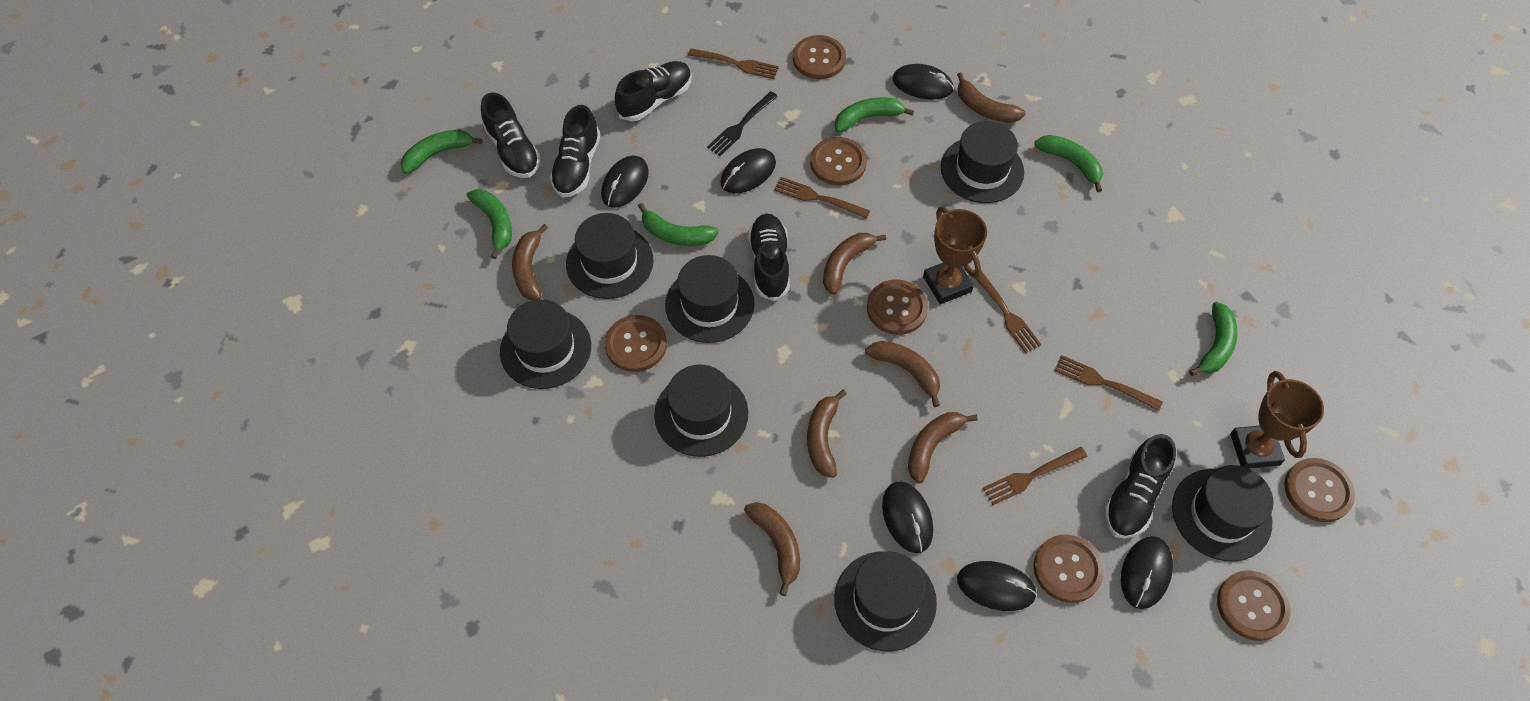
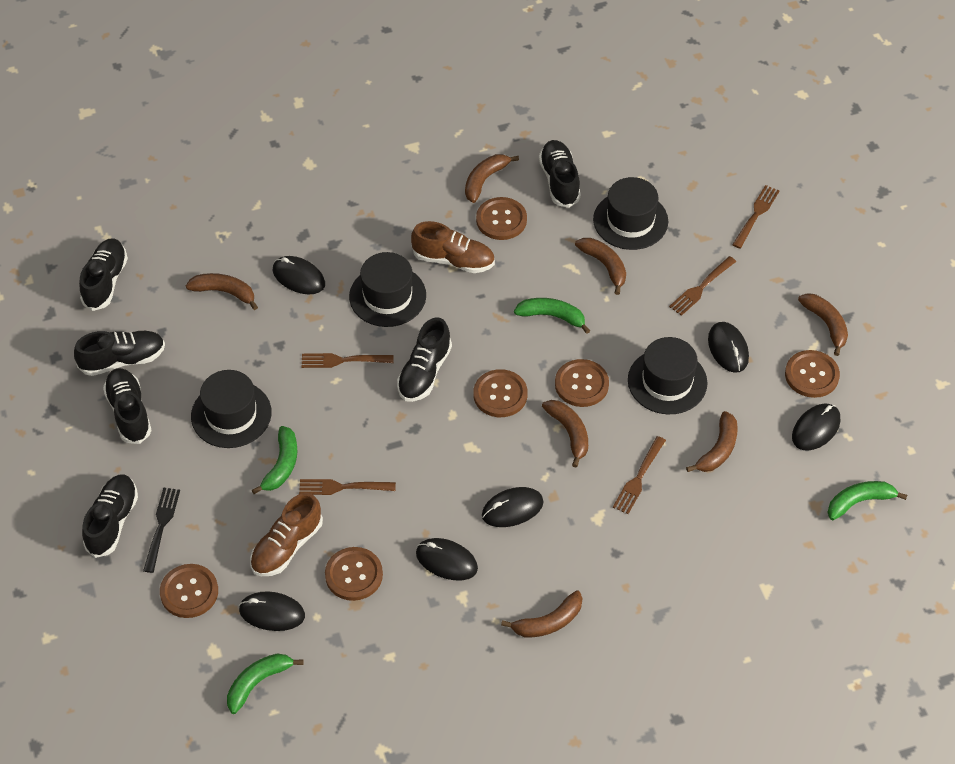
black hat: 7 -> 4
black shoe: 5 -> 6
brown button: 7 -> 6
brown shoe: 0 -> 2
brown trophy: 2 -> 0
green banana: 6 -> 4

